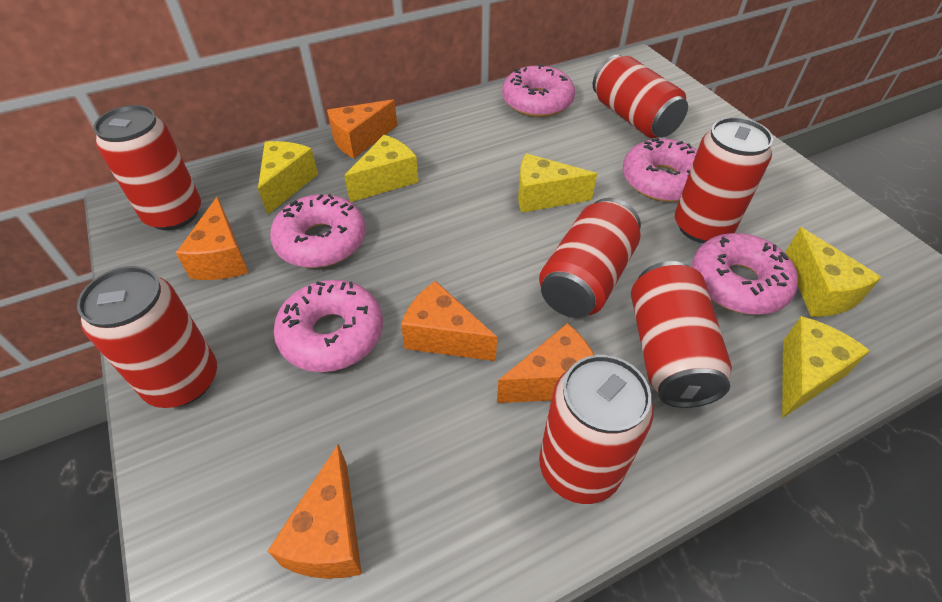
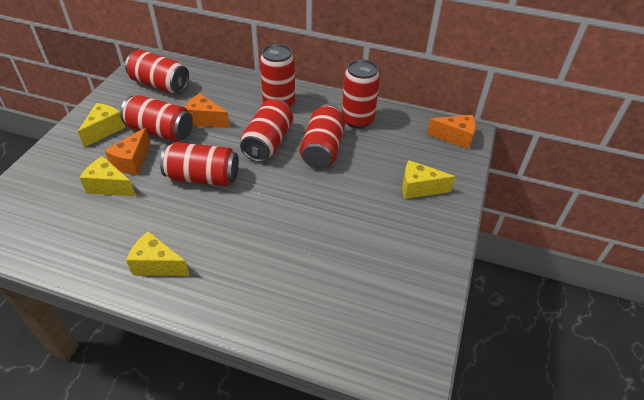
orange cheese: 5 -> 3
pink donut: 5 -> 0
yellow cheese: 5 -> 4

